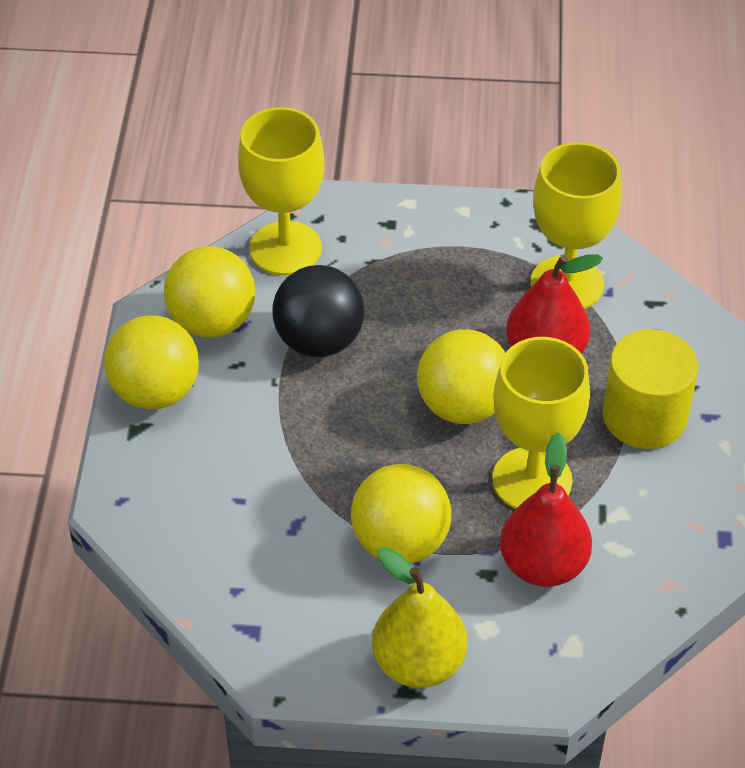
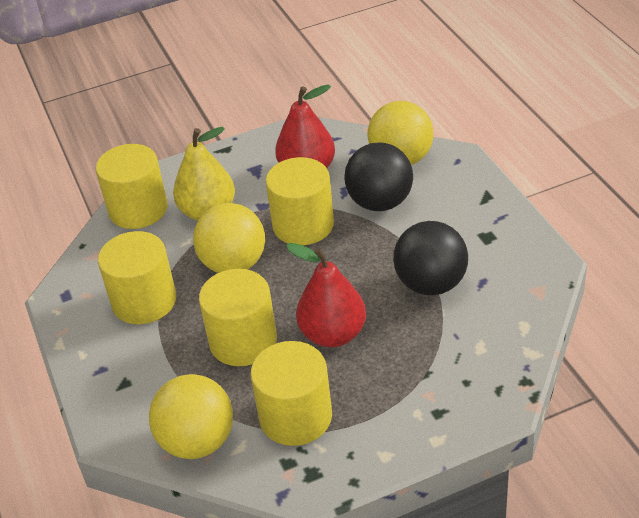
black ball: 1 -> 2
yellow ball: 4 -> 3
yellow cylinder: 1 -> 5
yellow goblet: 3 -> 0

